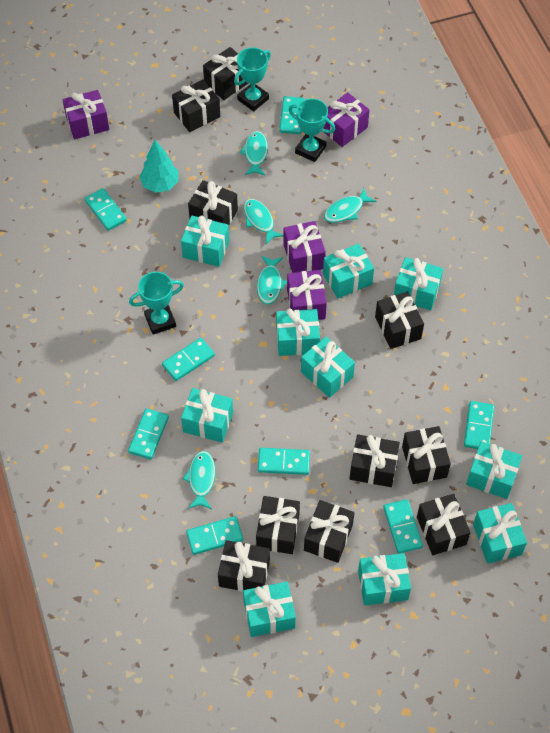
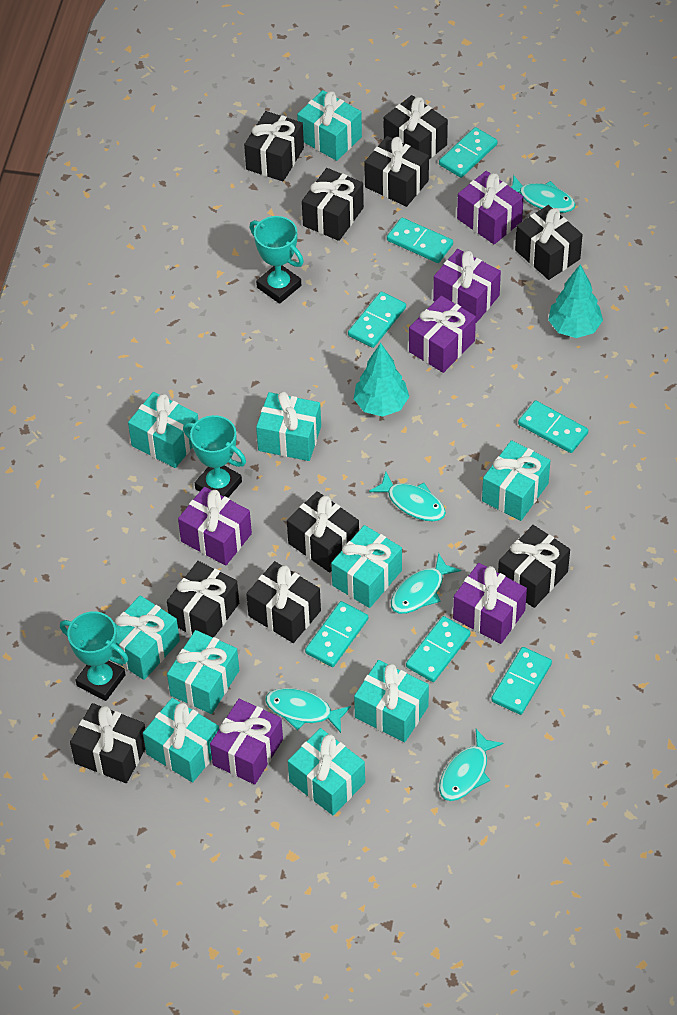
purple gift: 4 -> 6
turquoise domino: 8 -> 7
turquoise tree: 1 -> 2

